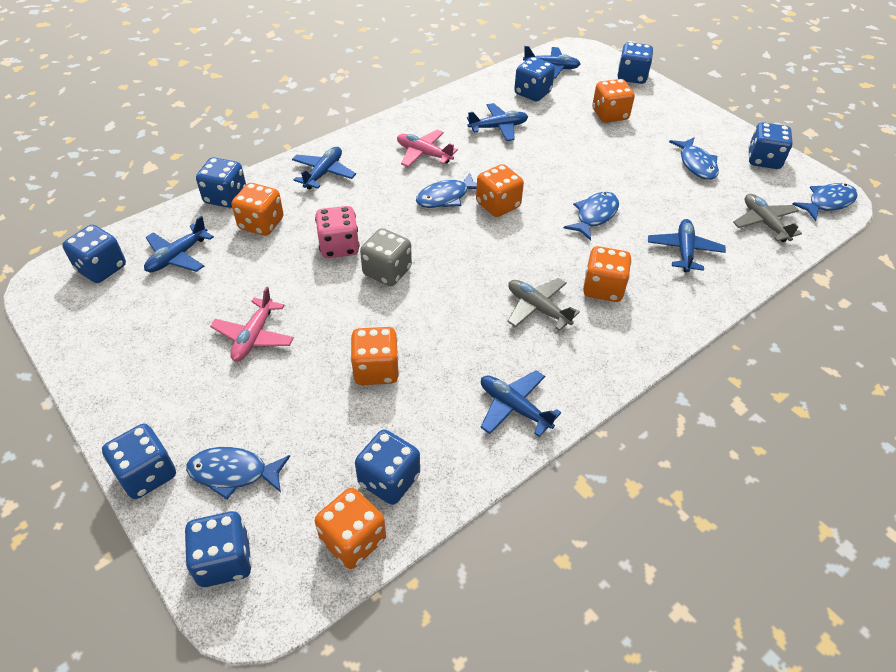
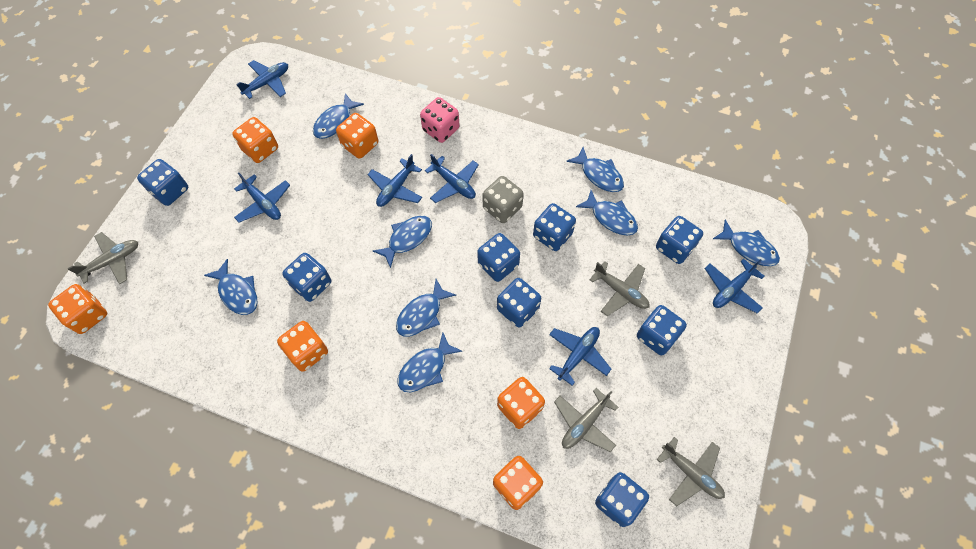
blue fish: 5 -> 8
grey plane: 2 -> 4
pink plane: 2 -> 0

